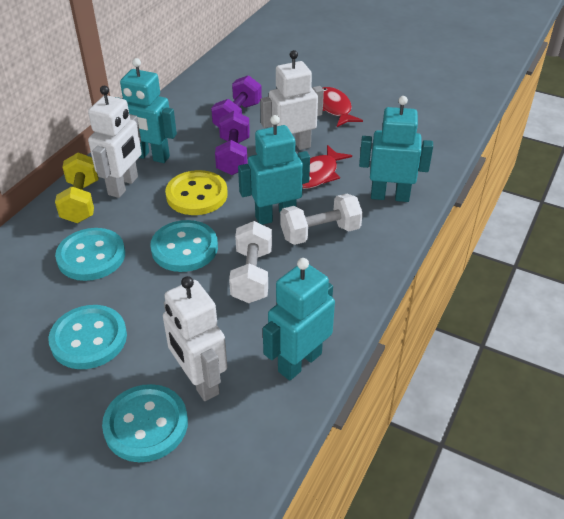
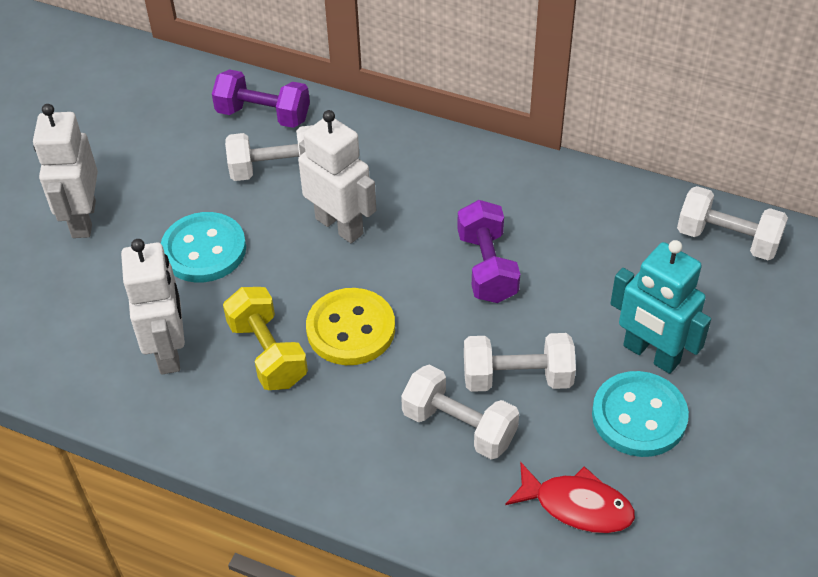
red fish: 2 -> 1
turquoise button: 4 -> 2
turquoise robot: 4 -> 1
white dumbbell: 2 -> 4

